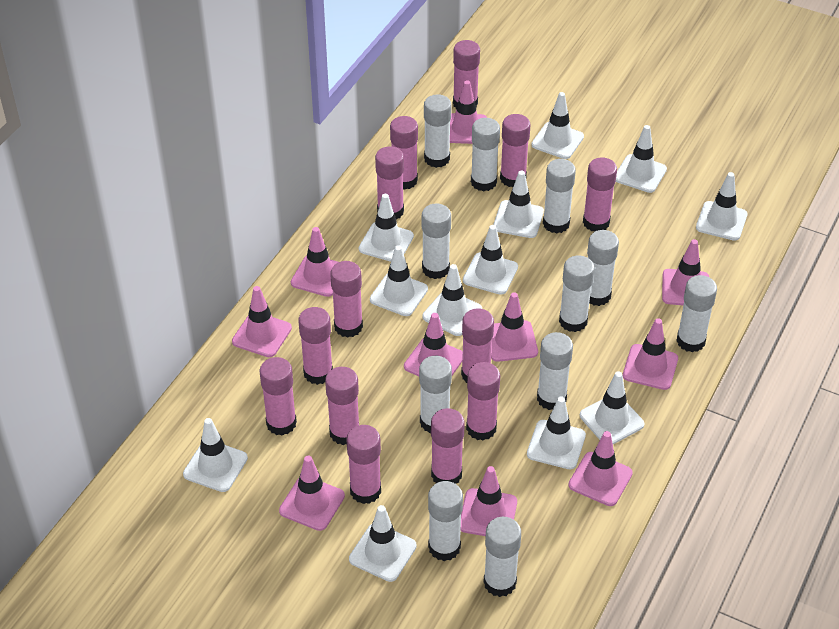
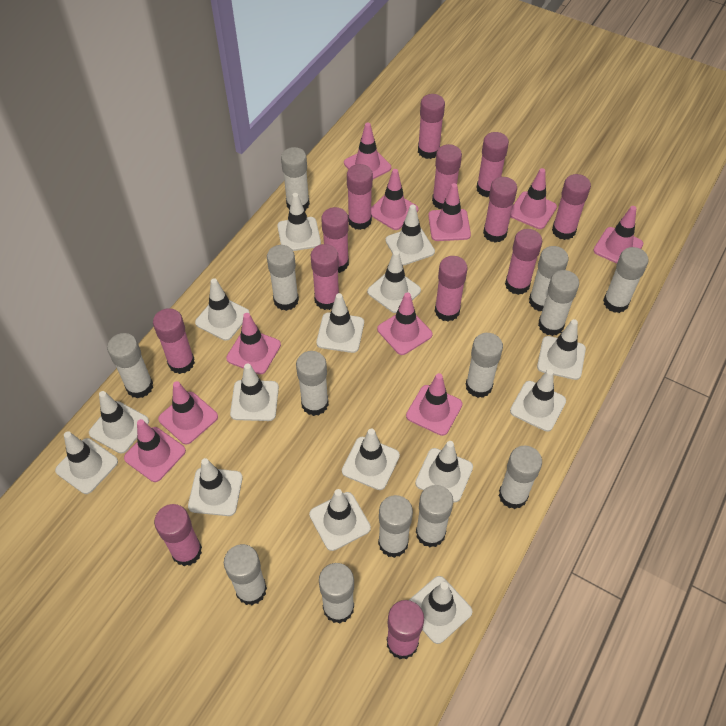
white glue stick: 11 -> 13
white traffic cone: 12 -> 15

